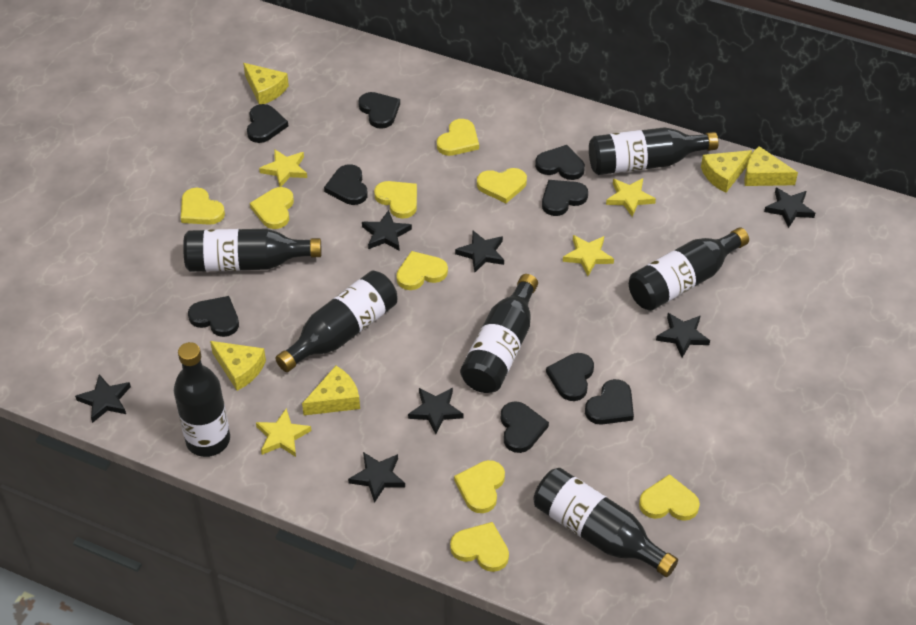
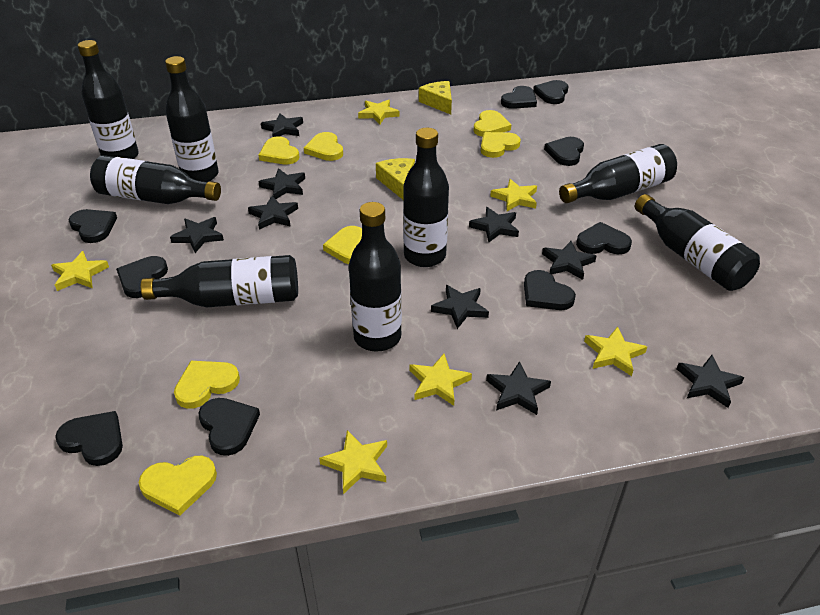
black bottle: 7 -> 8
black star: 7 -> 9
yellow cheese: 5 -> 2
yellow heart: 9 -> 7
yellow star: 4 -> 6

